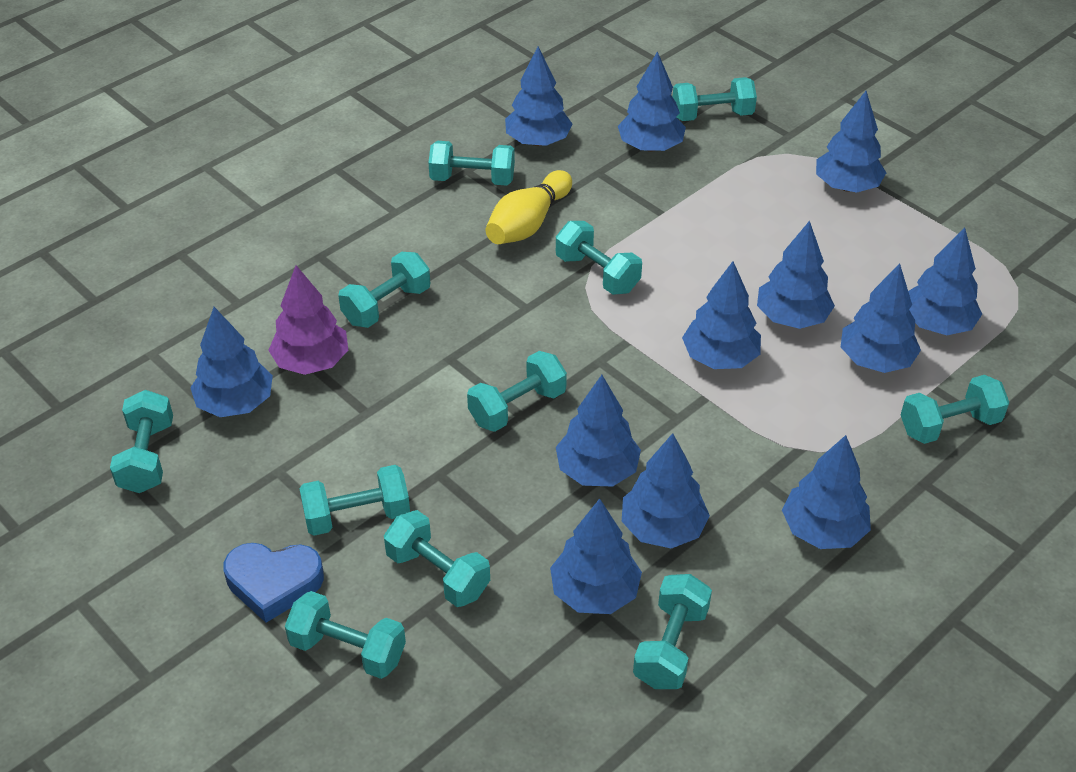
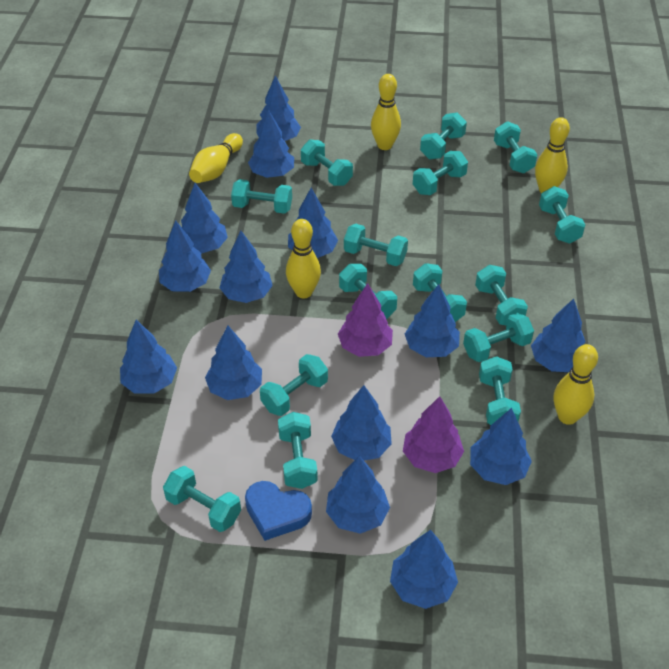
blue tree: 12 -> 14
purple tree: 1 -> 2
turquoise dumbbell: 11 -> 15
yellow bowling pin: 1 -> 5

